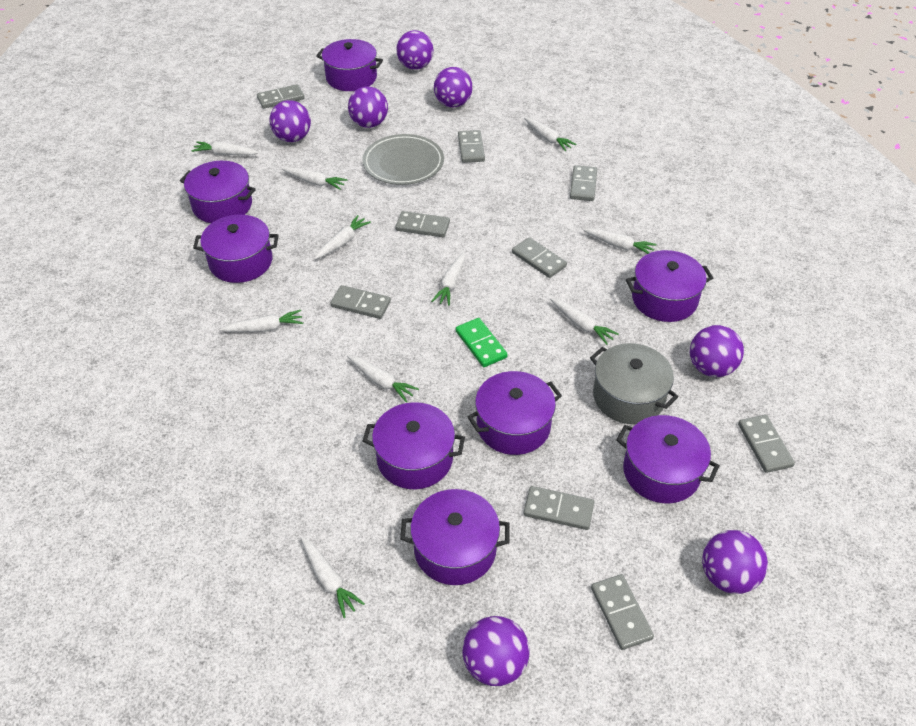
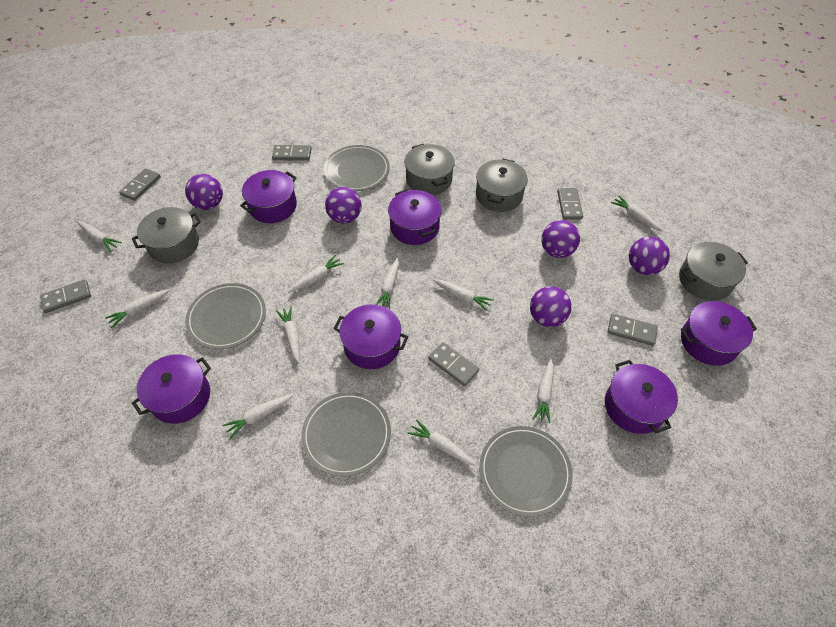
green domino: 1 -> 0
grey domino: 9 -> 6
grey plate: 1 -> 4
grey pot: 1 -> 4
purple ball: 7 -> 5
purple pot: 8 -> 6

